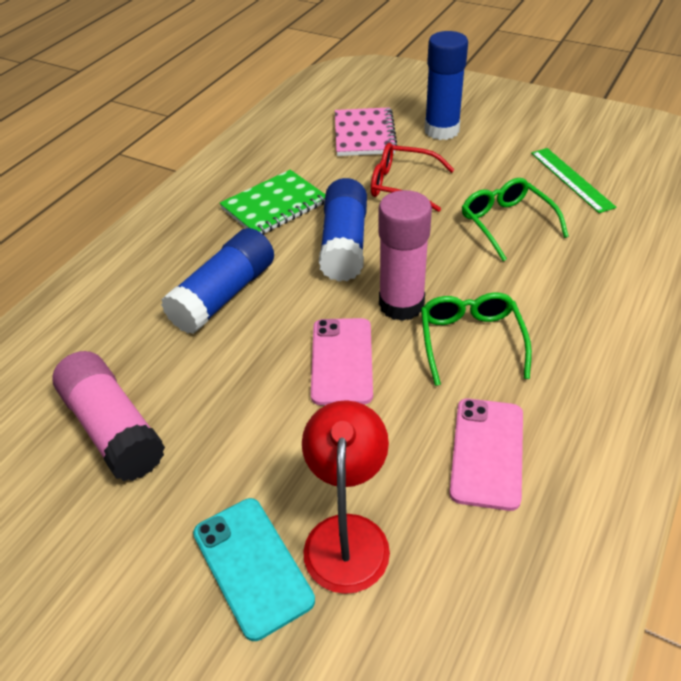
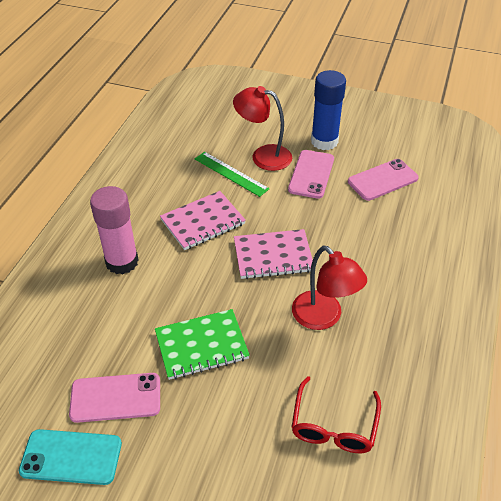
blue glue stick: 3 -> 1
green glasses: 2 -> 0
pink glue stick: 2 -> 1
pink notebook: 1 -> 2
pink phone: 2 -> 3
red lamp: 1 -> 2

